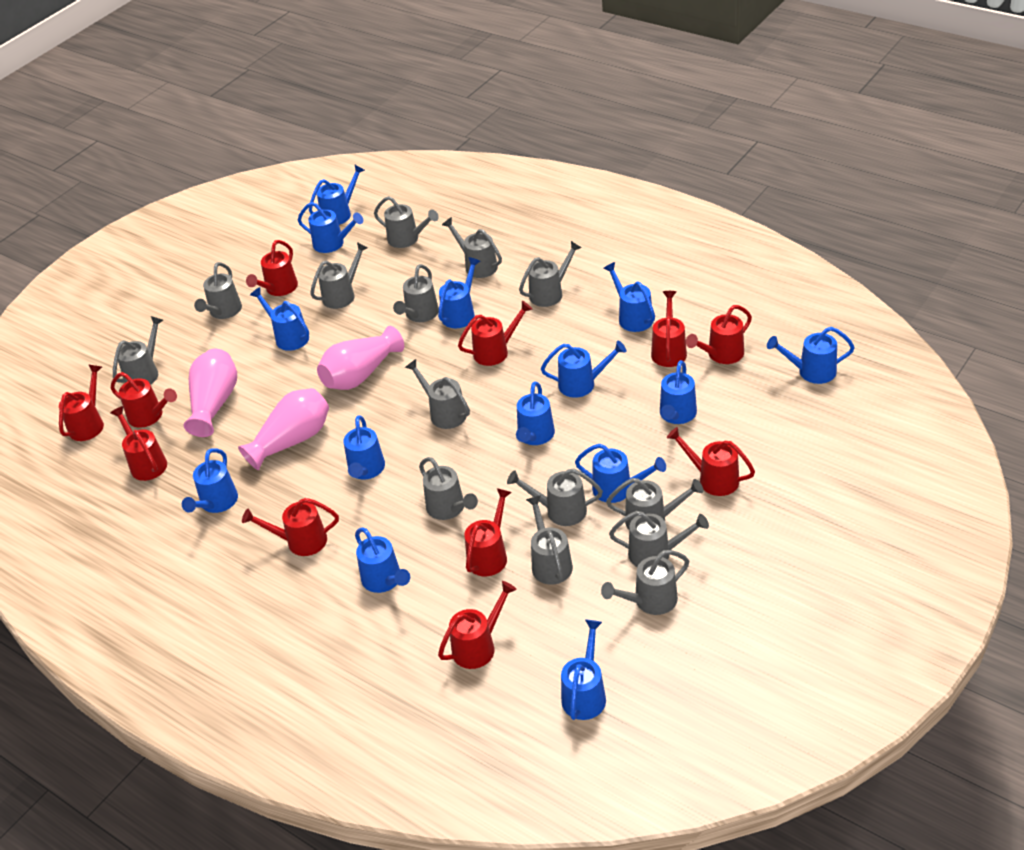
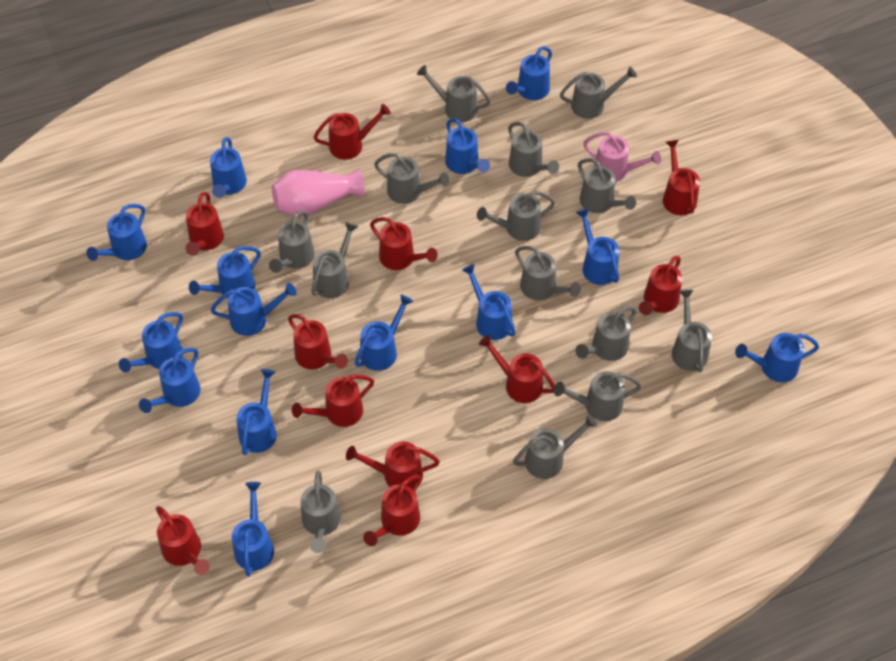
pink vase: 3 -> 1
pink watering can: 0 -> 1

